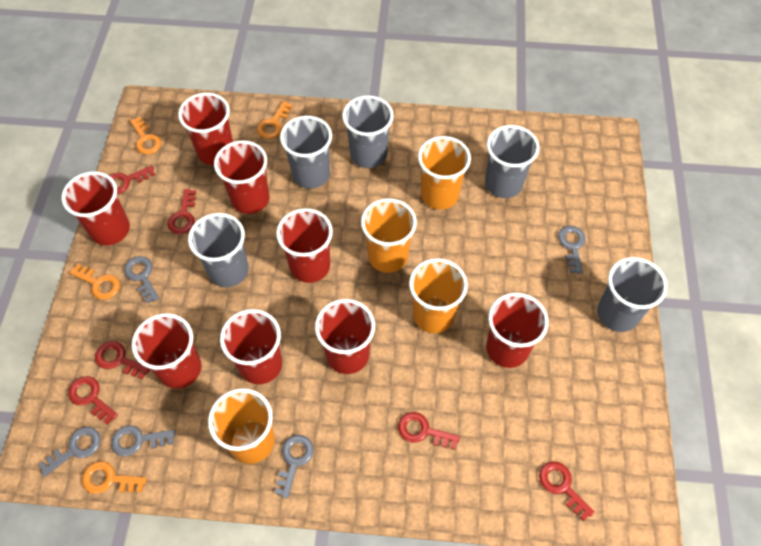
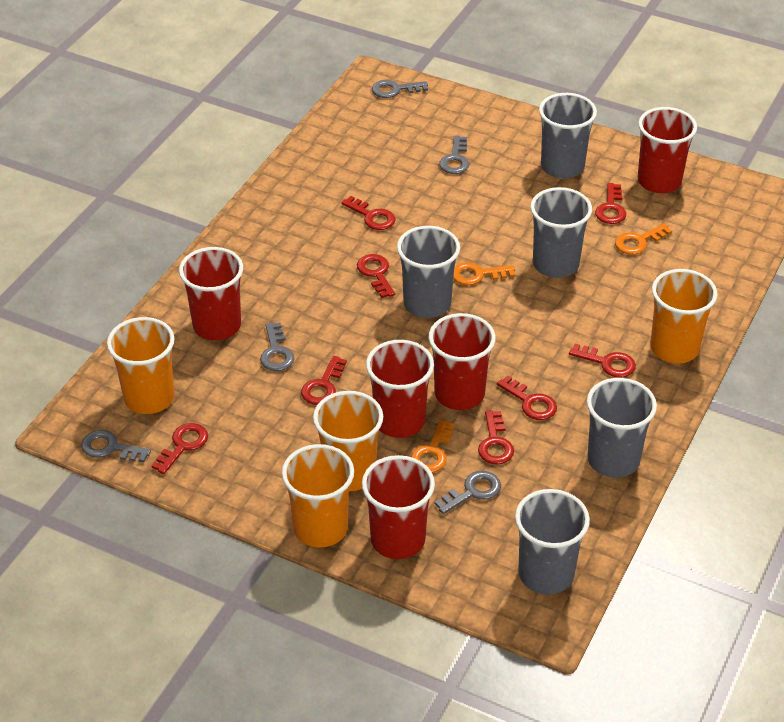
orange key: 4 -> 3
red cup: 8 -> 5
red key: 6 -> 8

